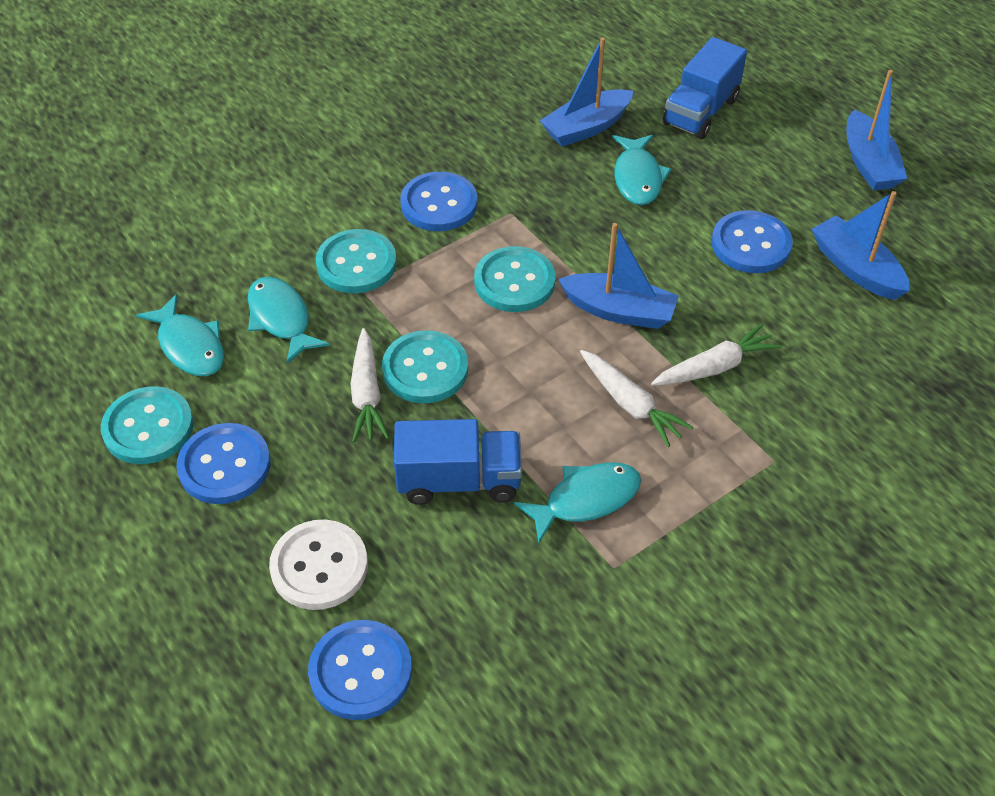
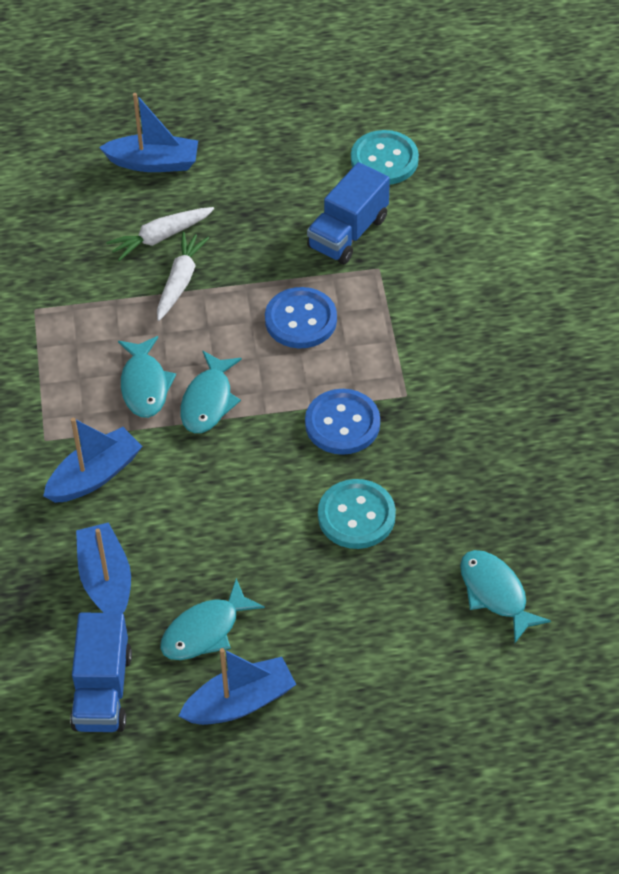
blue button: 4 -> 2
turquoise button: 4 -> 2
white button: 1 -> 0
white carrot: 3 -> 2

